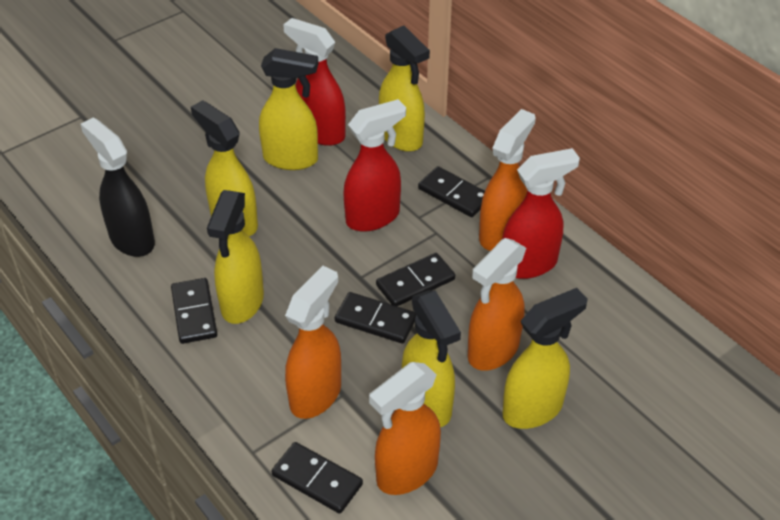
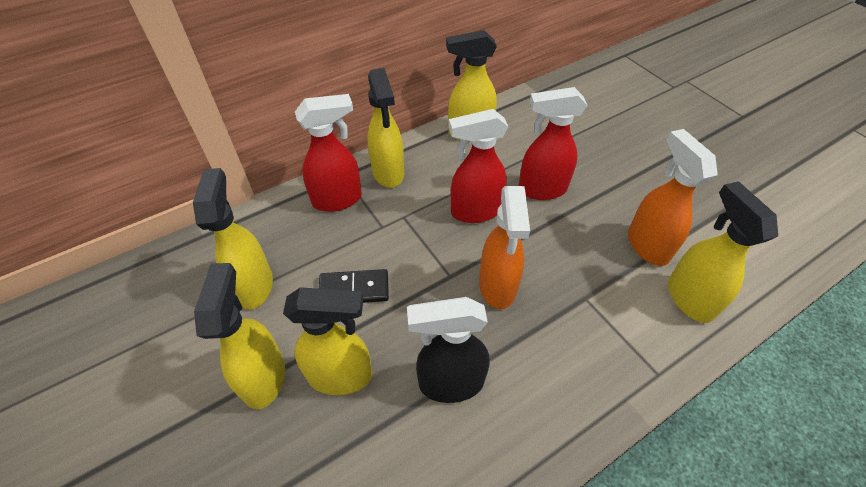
black domino: 5 -> 1
orange spray bottle: 4 -> 2

